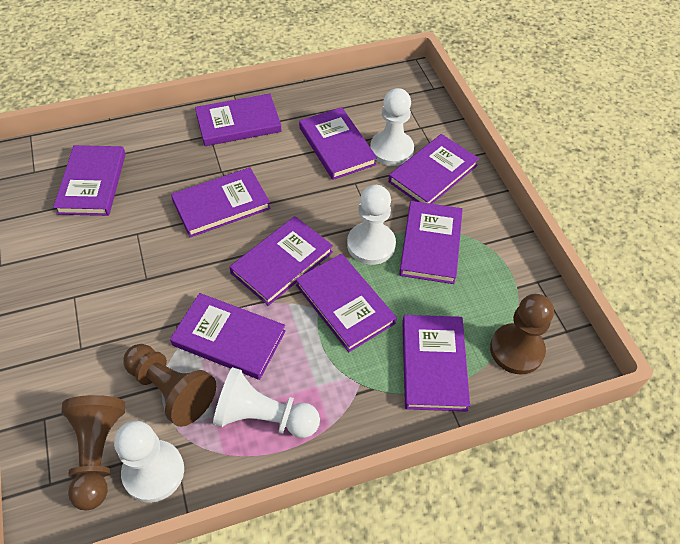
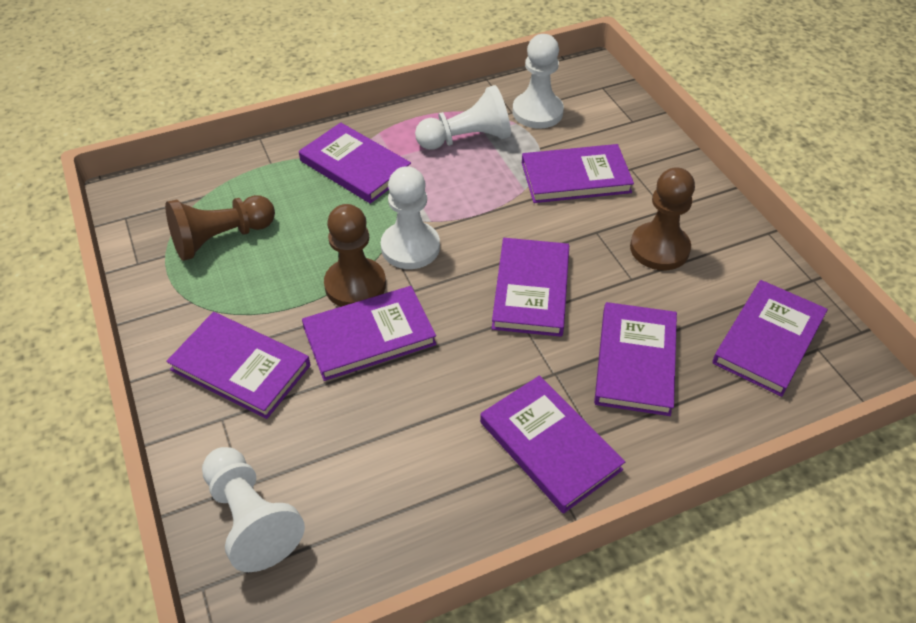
purple book: 10 -> 8

